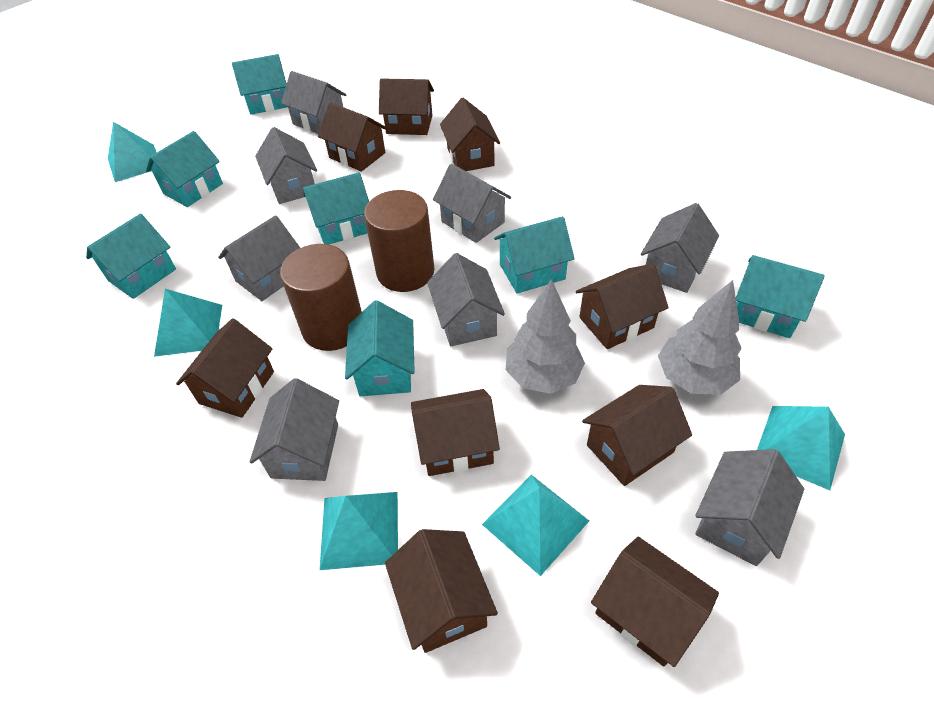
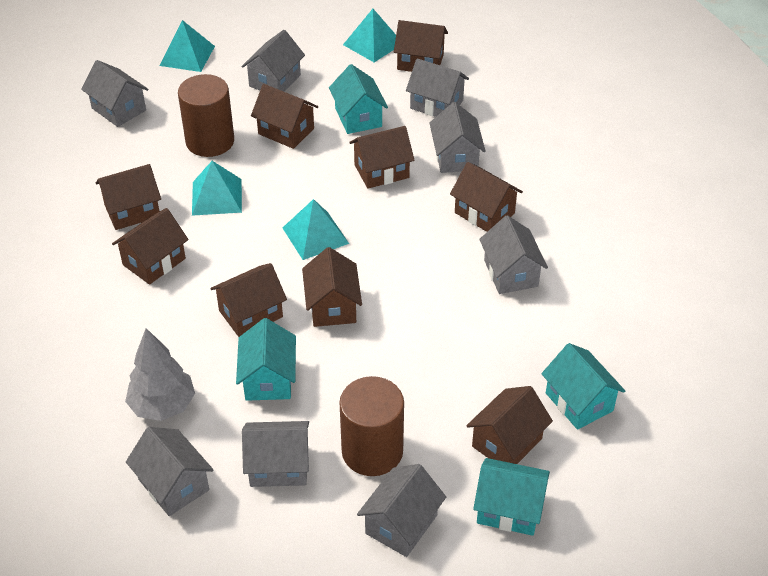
grey tree: 2 -> 1
turquoise house: 7 -> 4
turquoise pyramid: 5 -> 4

